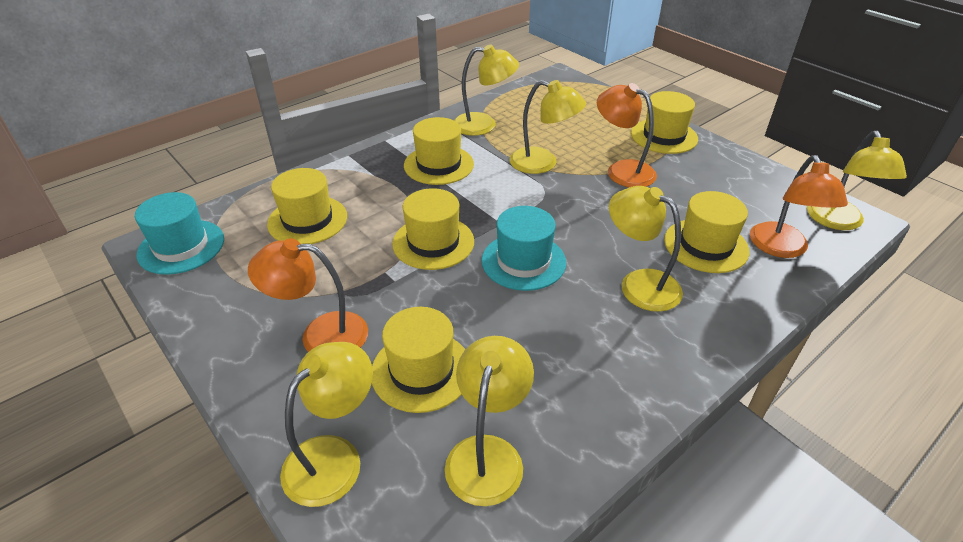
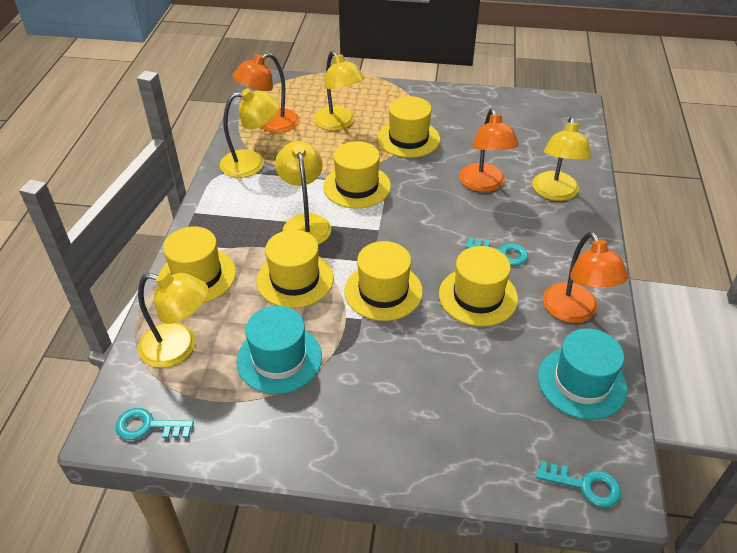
turquoise key: 0 -> 3
yellow lamp: 6 -> 5

